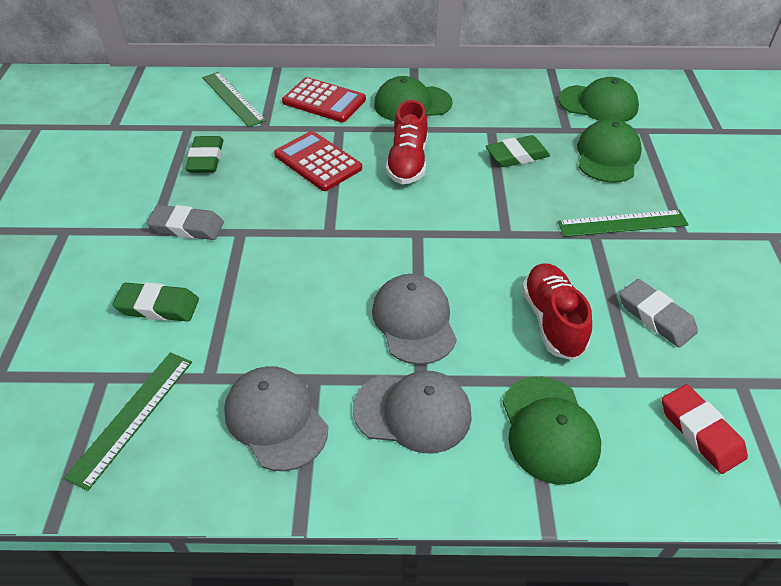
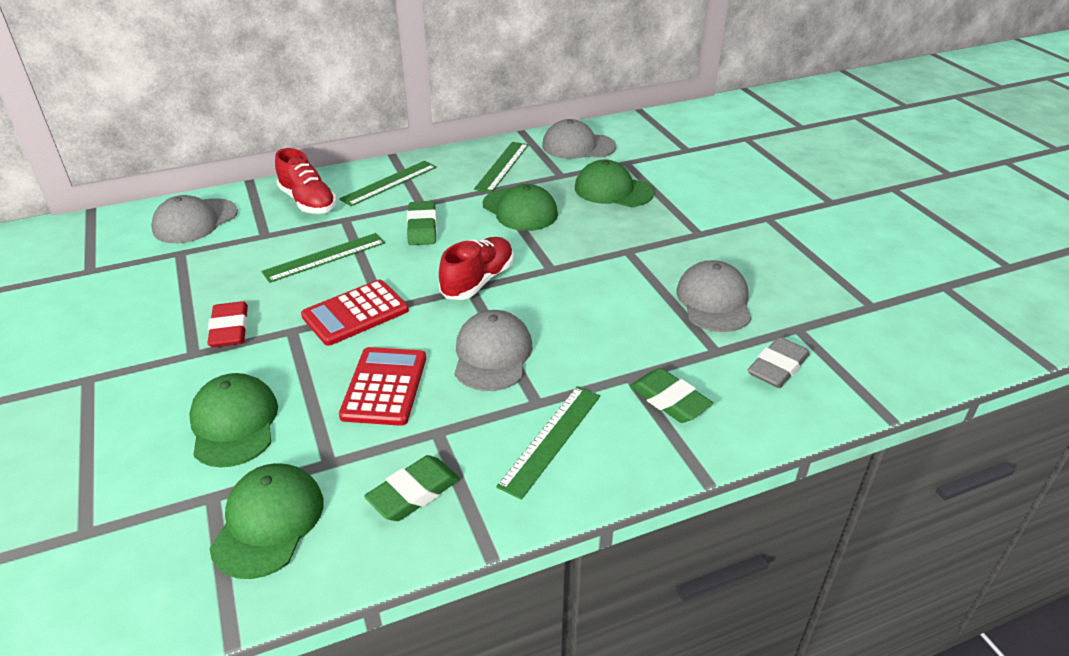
green ruler: 3 -> 4
grey cap: 3 -> 4
grey eraser: 2 -> 1

